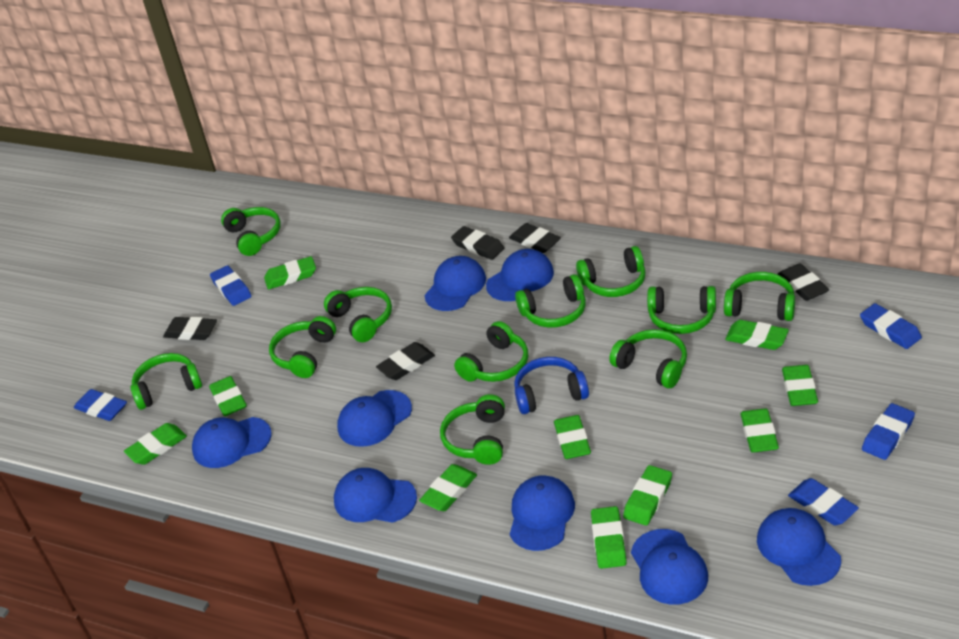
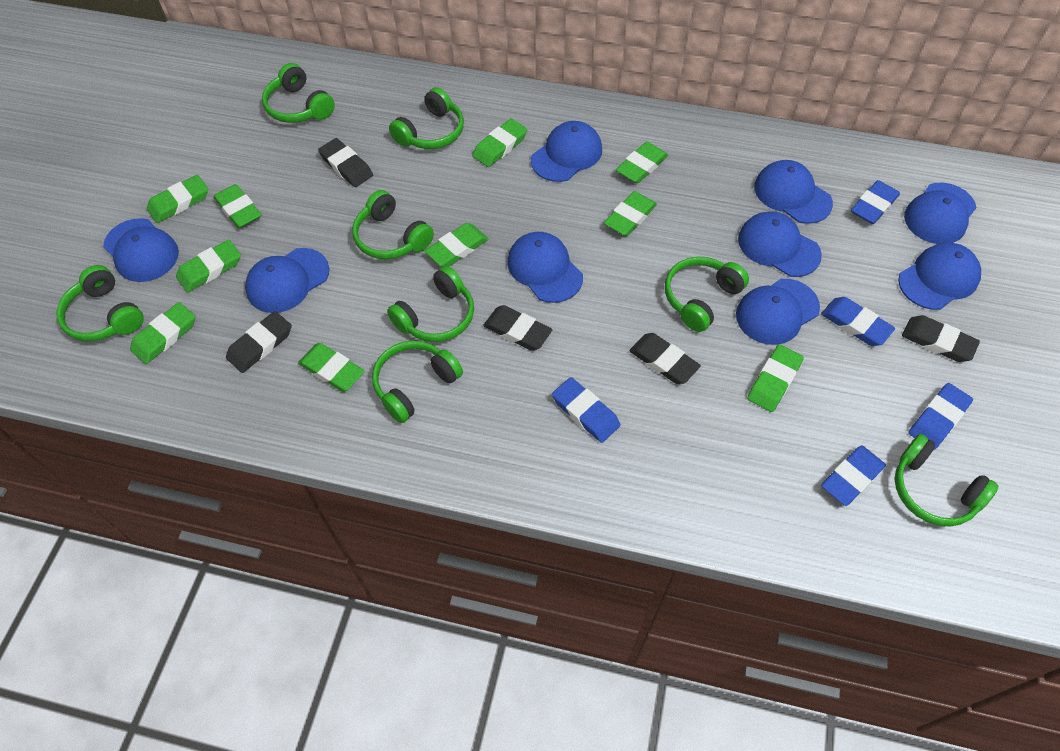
blue cap: 8 -> 9
blue headphones: 1 -> 0
green headphones: 11 -> 8

